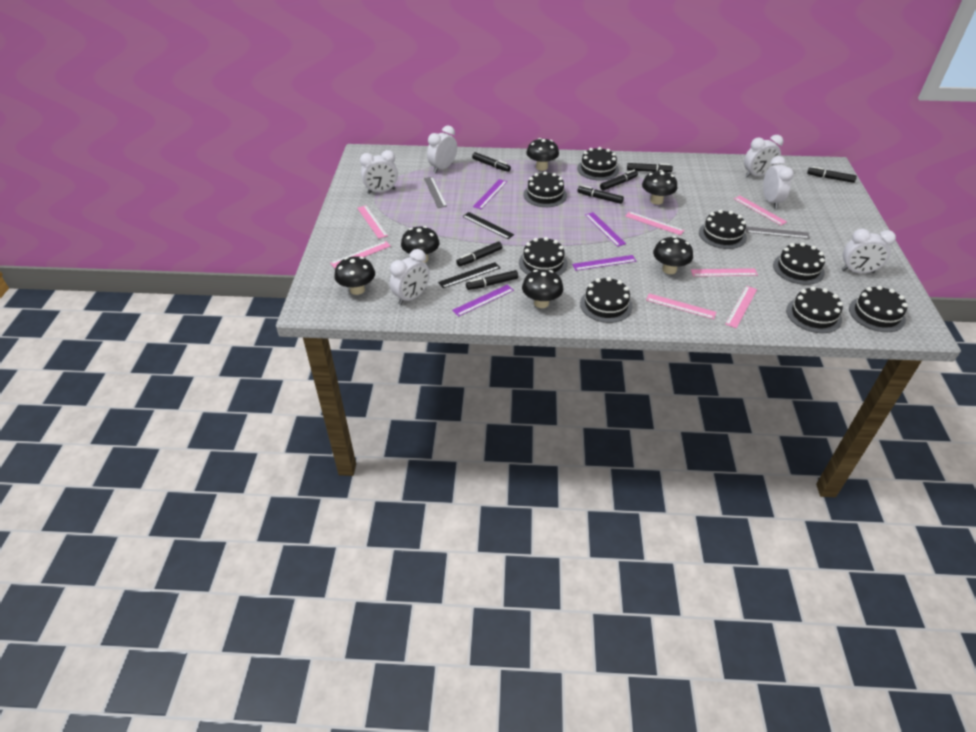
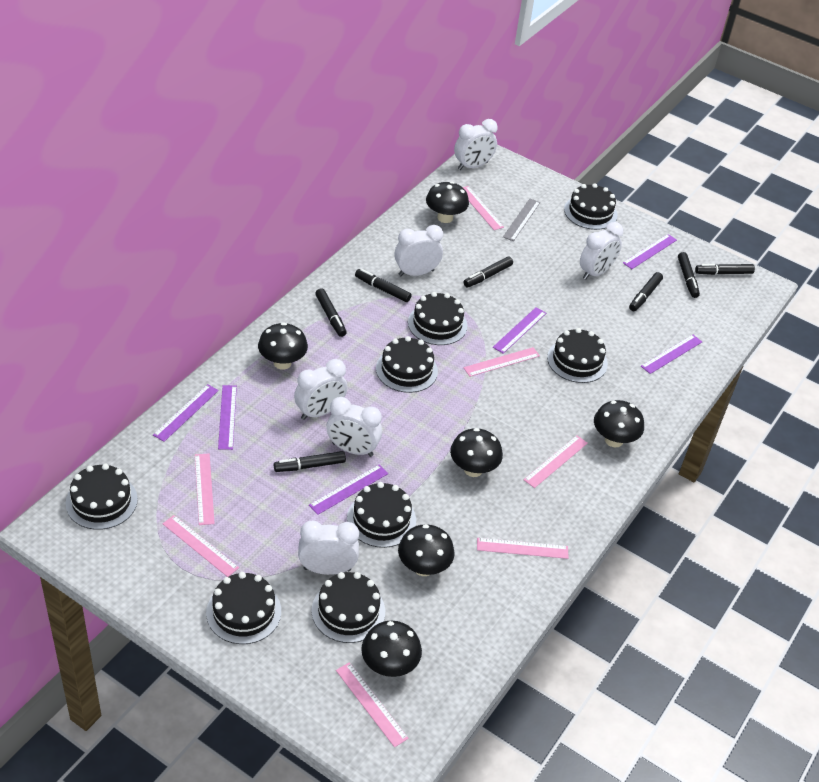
black ruler: 2 -> 0
grey ruler: 2 -> 1
purple ruler: 4 -> 6

